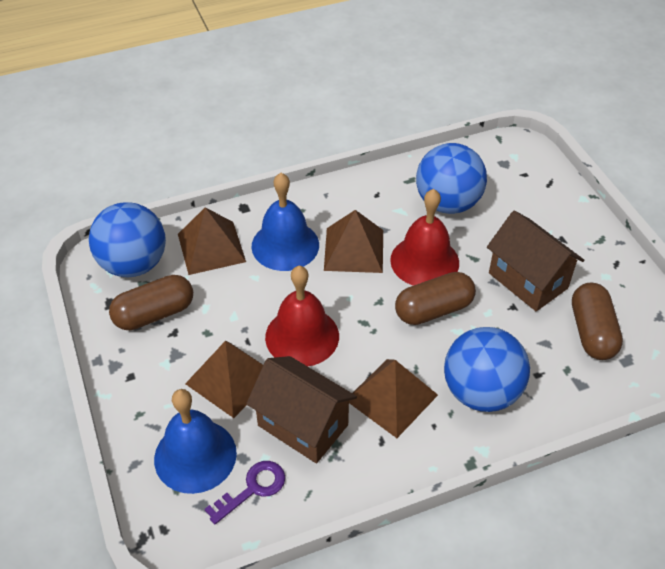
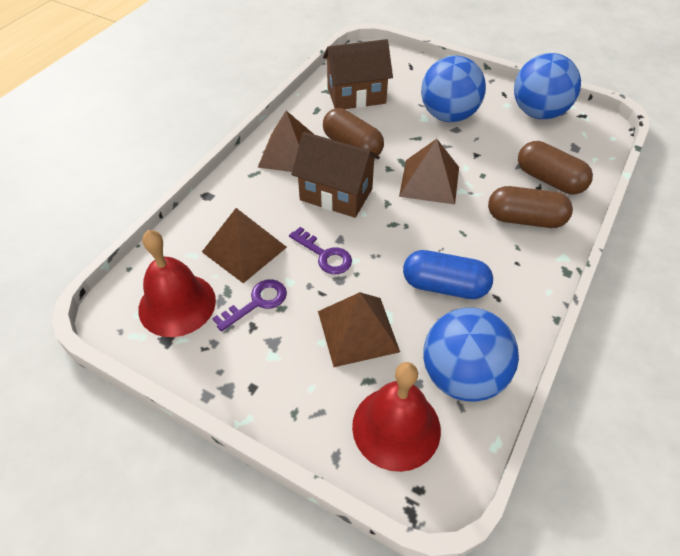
blue bell: 2 -> 0
blue capsule: 0 -> 1
purple key: 1 -> 2

